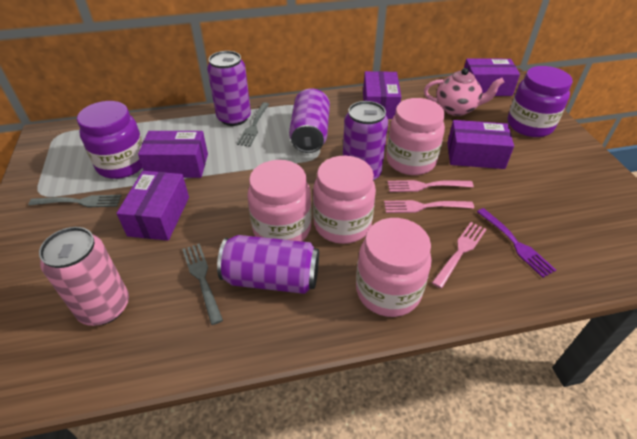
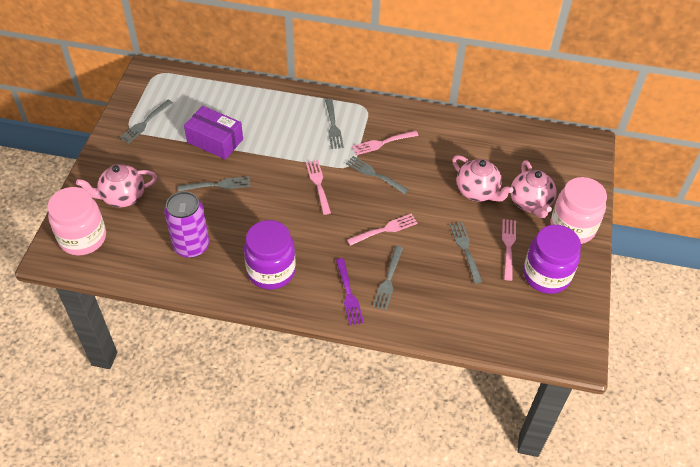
grey fork: 3 -> 6
pink can: 1 -> 0
pink fork: 3 -> 4
pink jar: 4 -> 2
pink teapot: 1 -> 3
purple box: 5 -> 1
purple can: 4 -> 1

